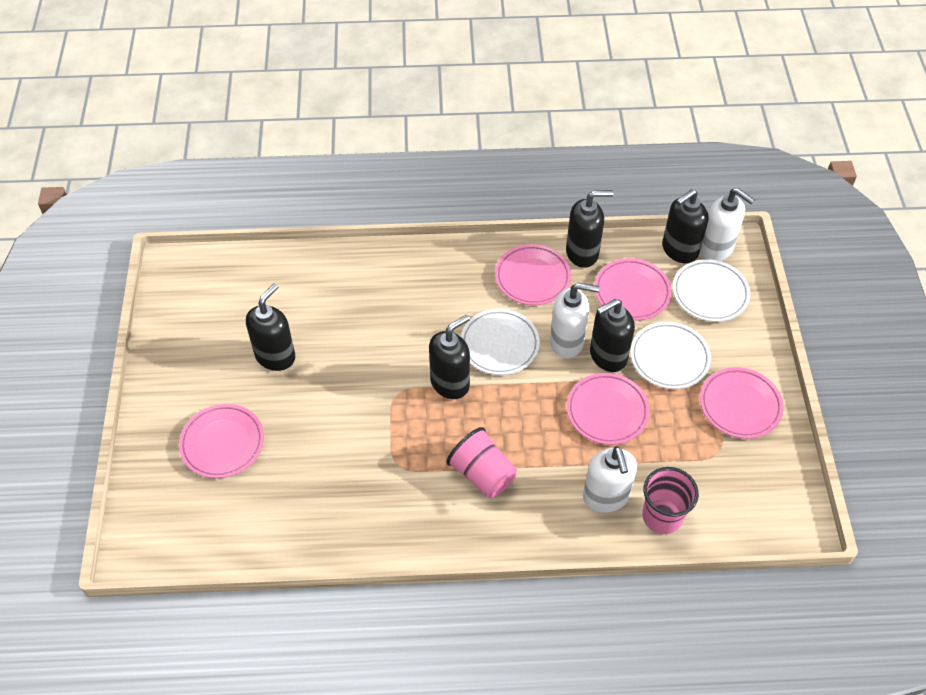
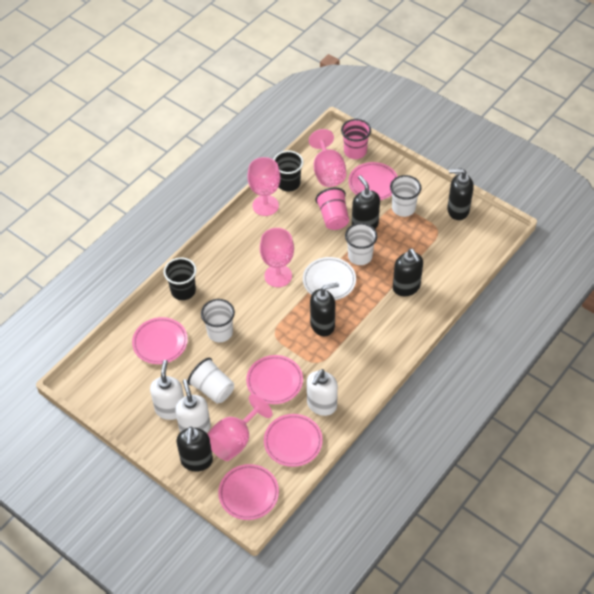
black cup: 0 -> 2
pink goblet: 0 -> 4
white cup: 0 -> 4
white plate: 3 -> 1

